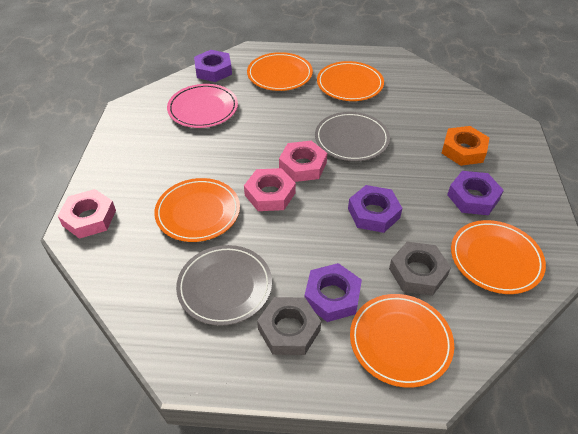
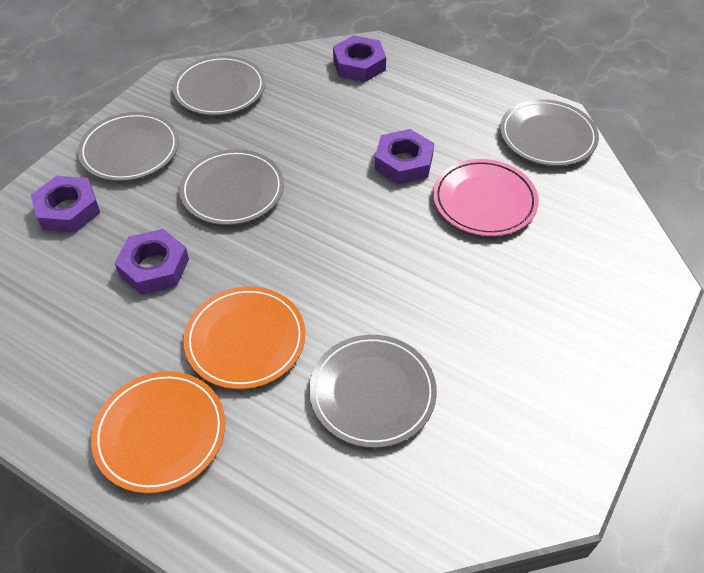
grey nut: 2 -> 0
grey plate: 2 -> 5
orange nut: 1 -> 0
orange plate: 5 -> 2
pink nut: 3 -> 0

